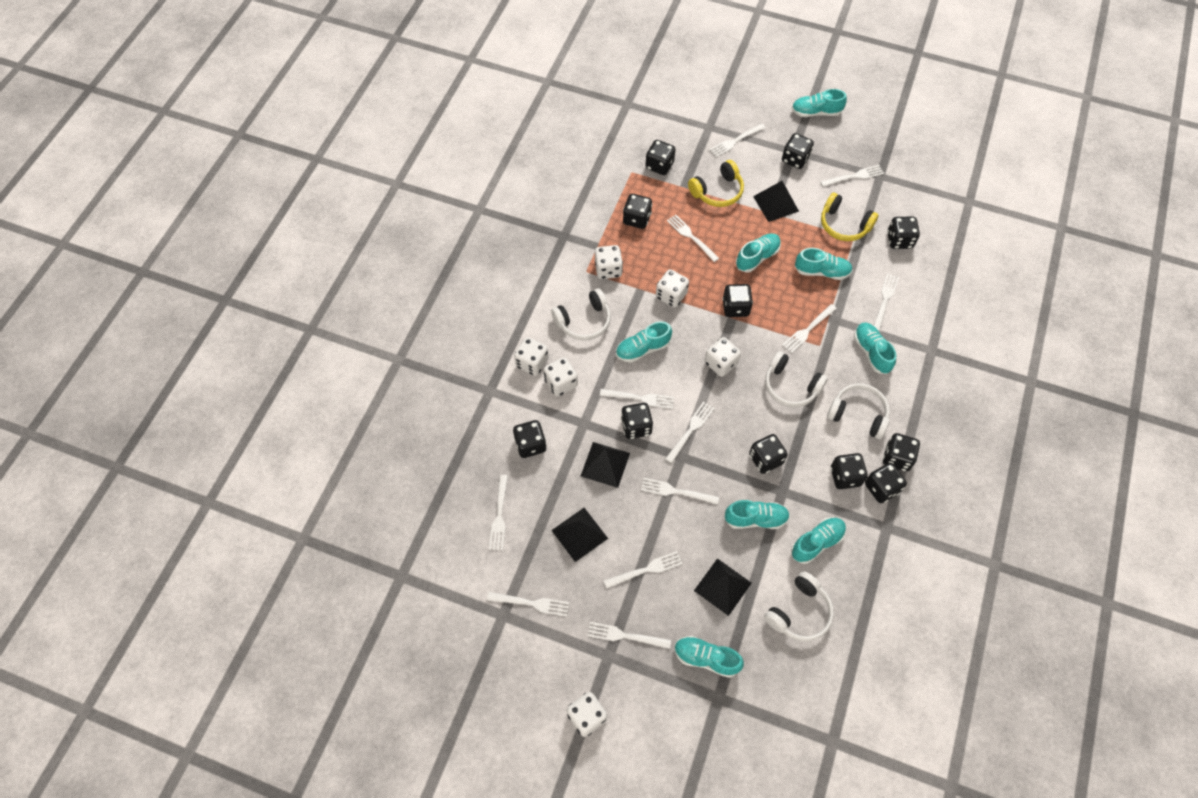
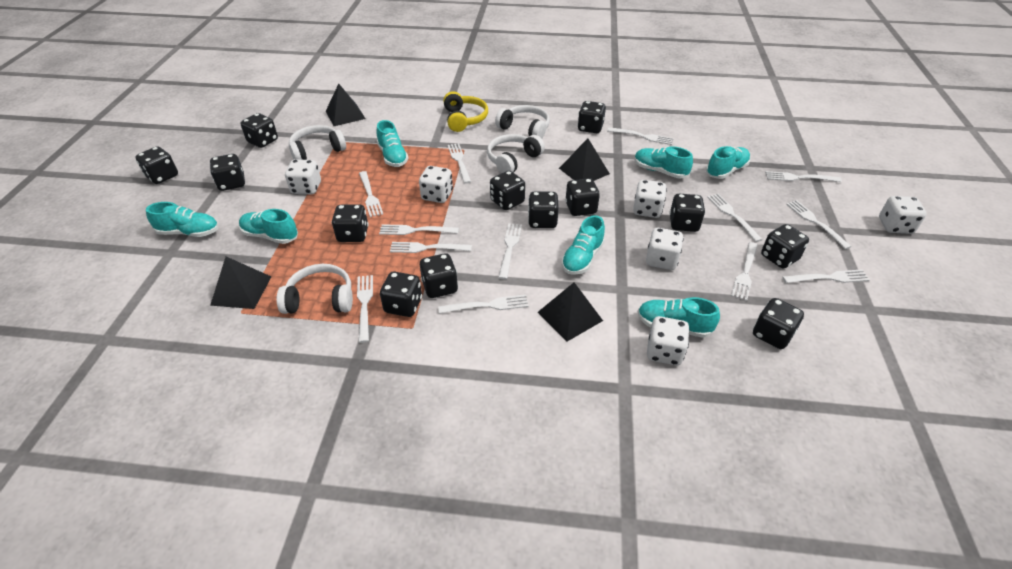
black dice: 11 -> 13
turquoise shoe: 8 -> 7
white fork: 12 -> 13
yellow headphones: 2 -> 1

